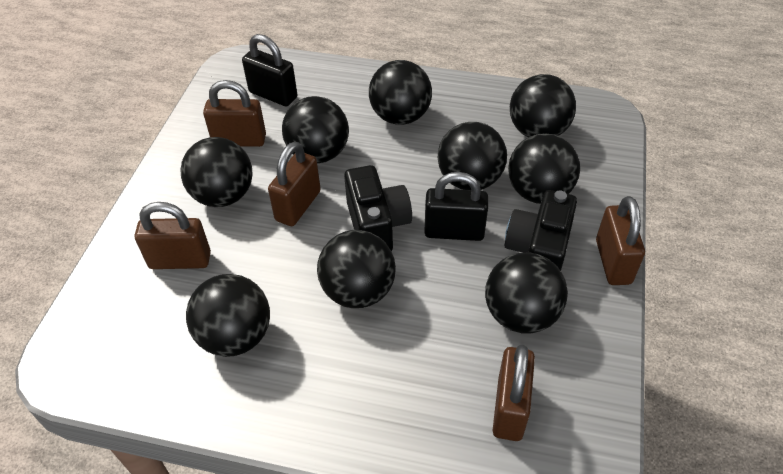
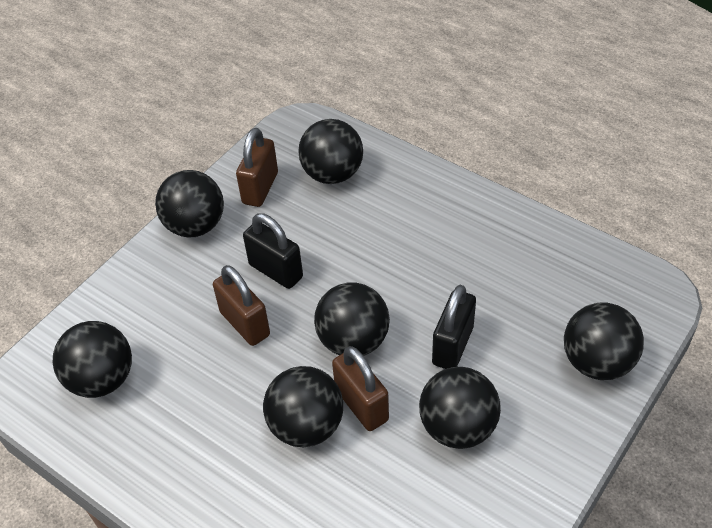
black ball: 9 -> 7
black camera: 2 -> 0
brown padlock: 5 -> 3

